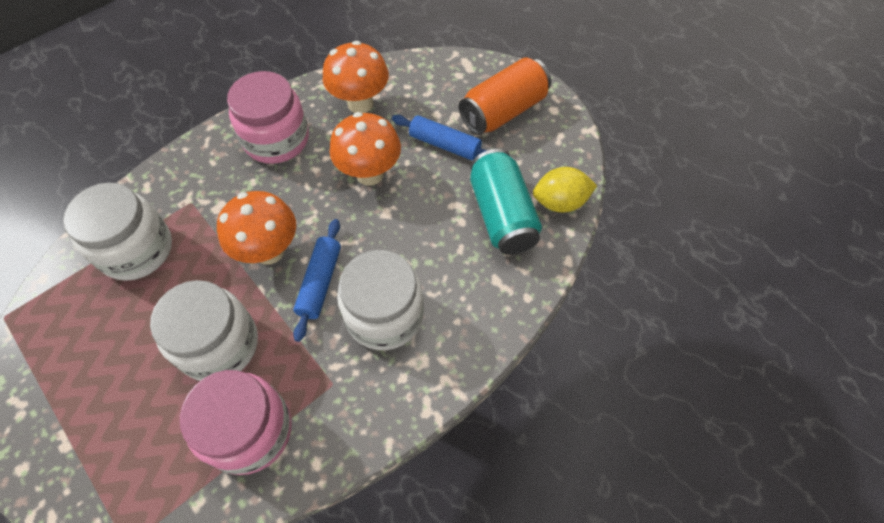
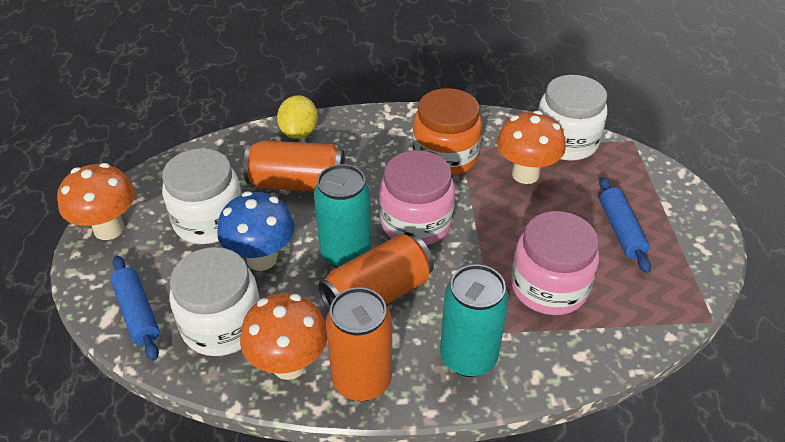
blue mushroom: 0 -> 1
orange can: 1 -> 3
orange jar: 0 -> 1
turquoise can: 1 -> 2

